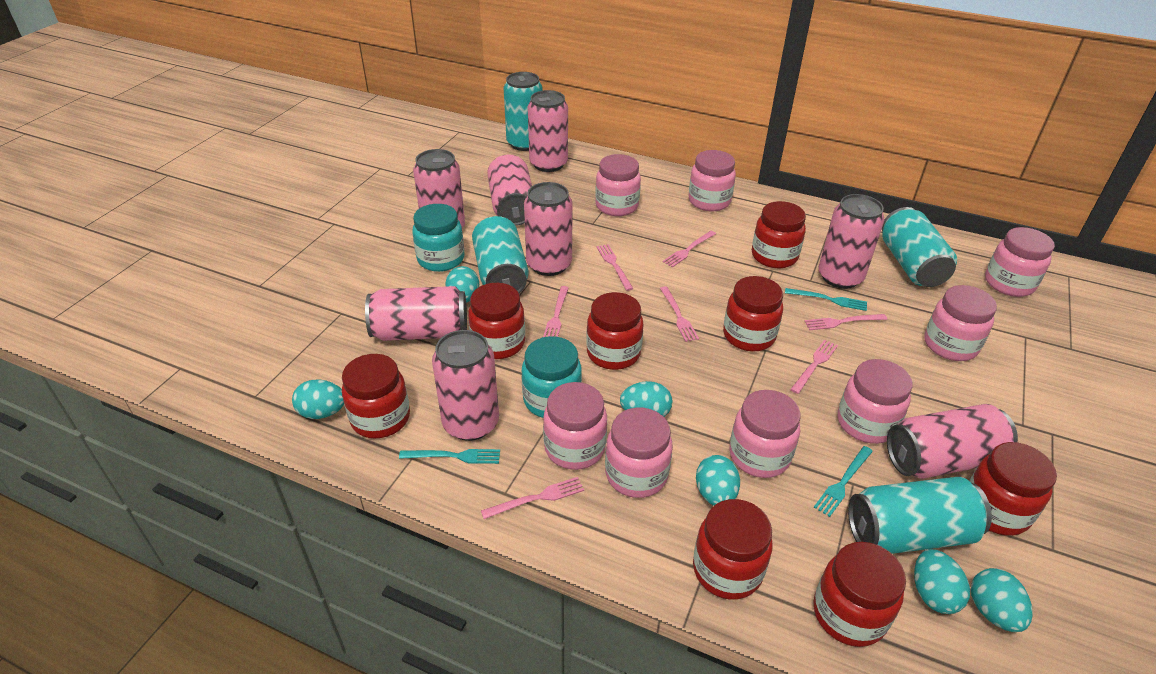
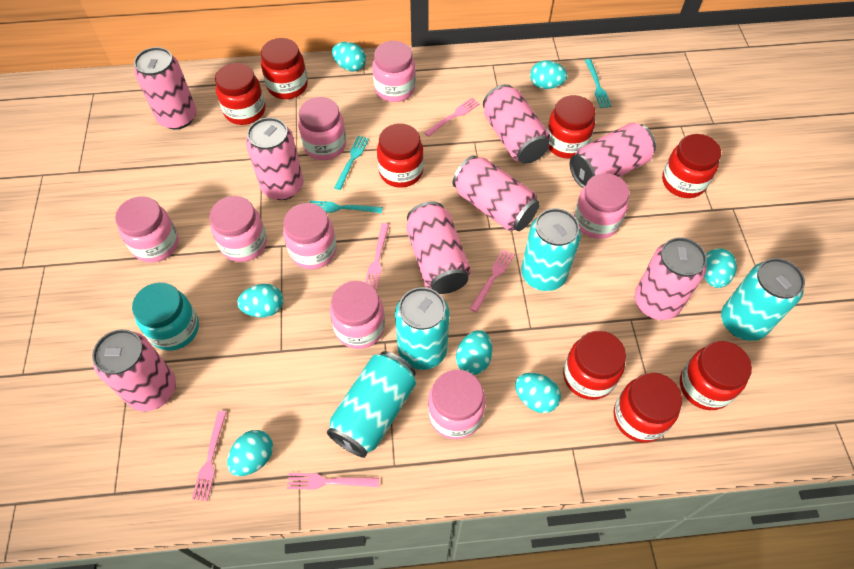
pink fork: 7 -> 5
turquoise egg: 6 -> 7
turquoise jar: 2 -> 1

